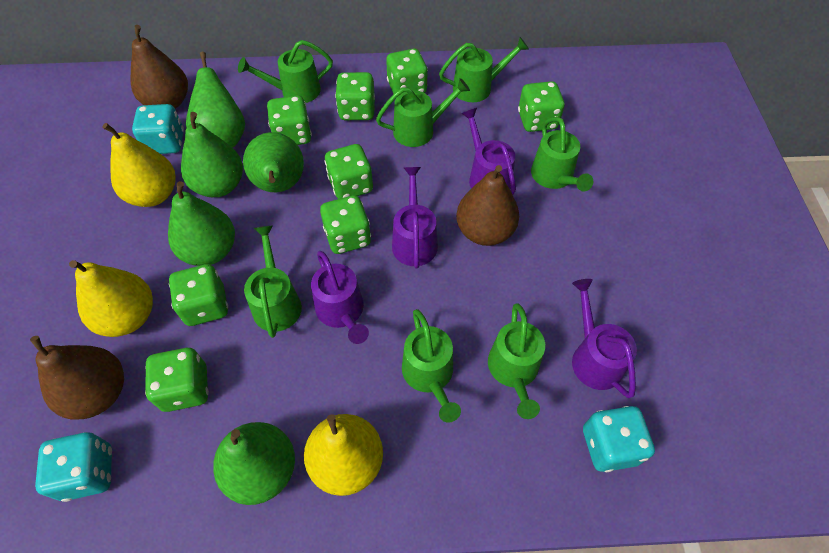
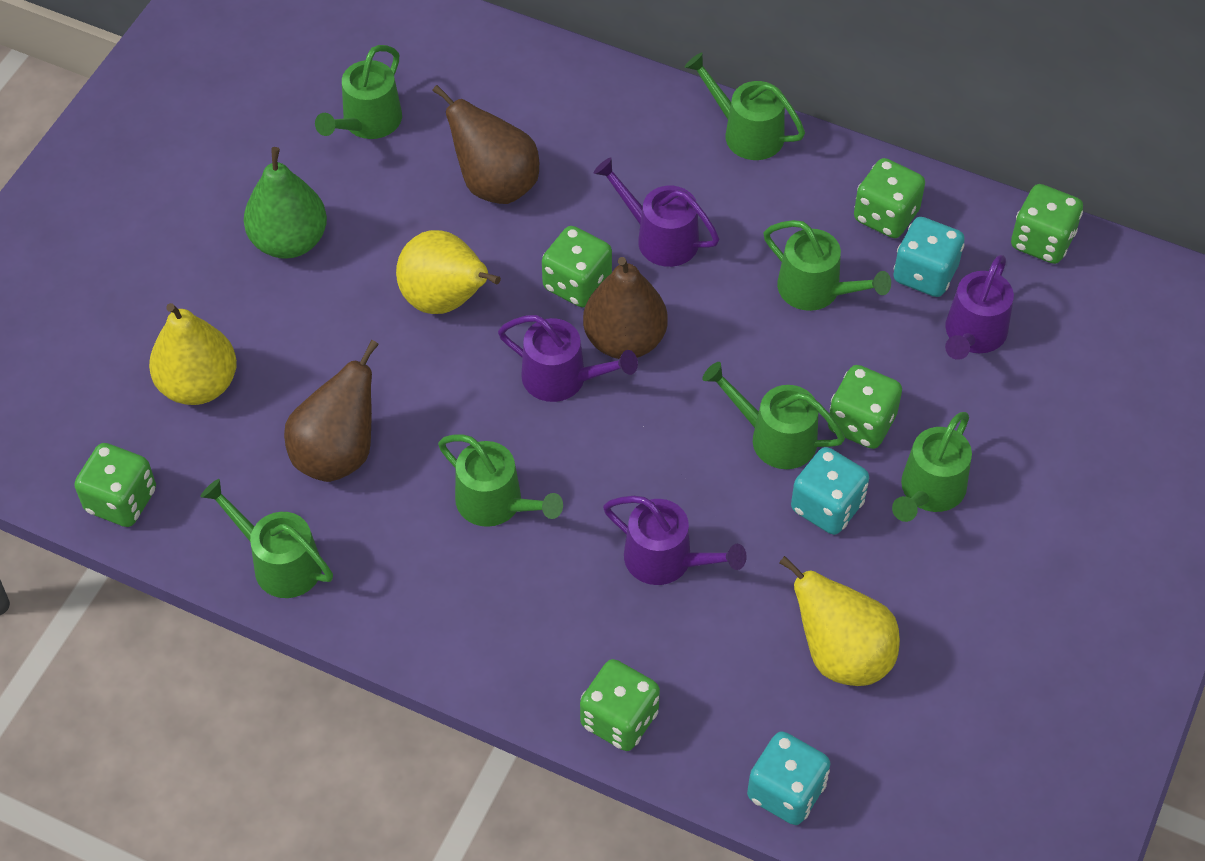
green dice: 8 -> 6
green pear: 5 -> 1

